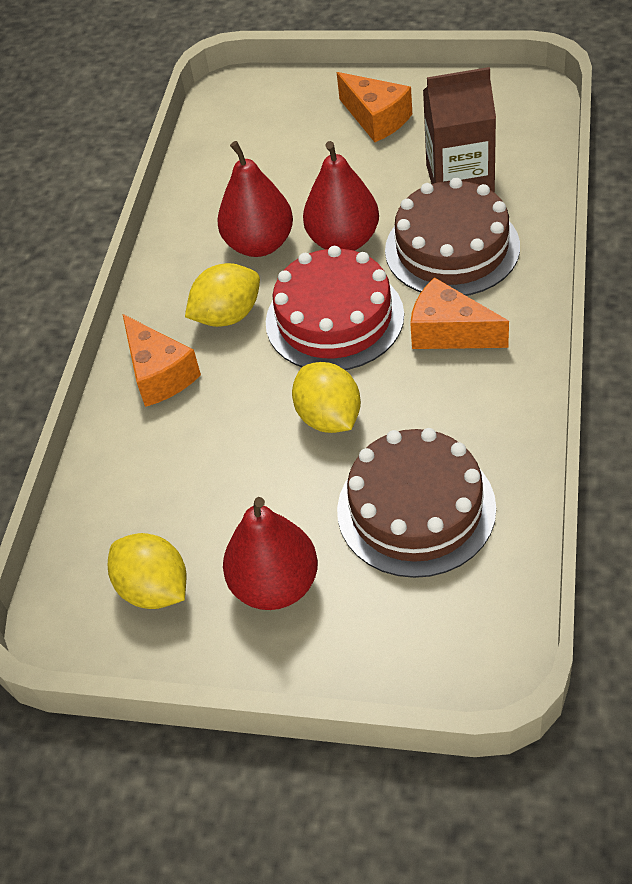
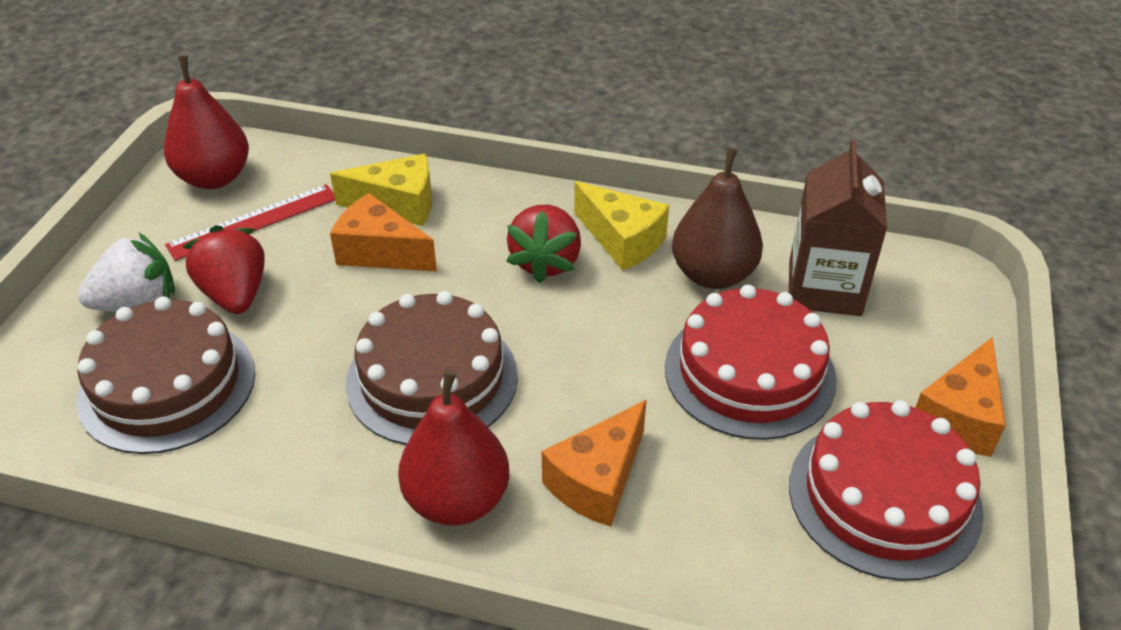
brown pear: 0 -> 1
red cake: 1 -> 2
red pear: 3 -> 2
red ruler: 0 -> 1
red strawberry: 0 -> 2
white strawberry: 0 -> 1
yellow cheese: 0 -> 2
yellow lemon: 3 -> 0

